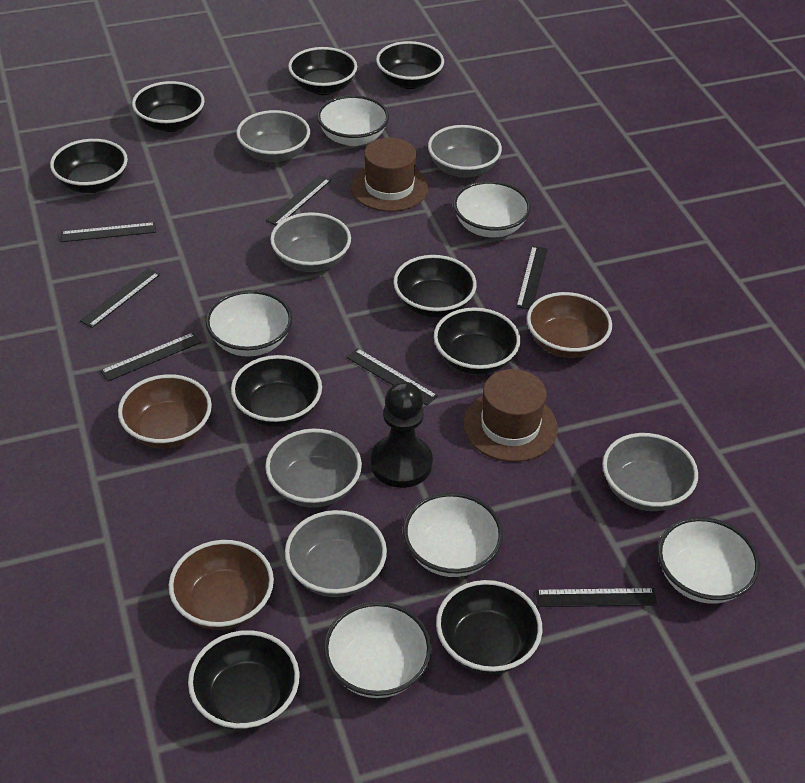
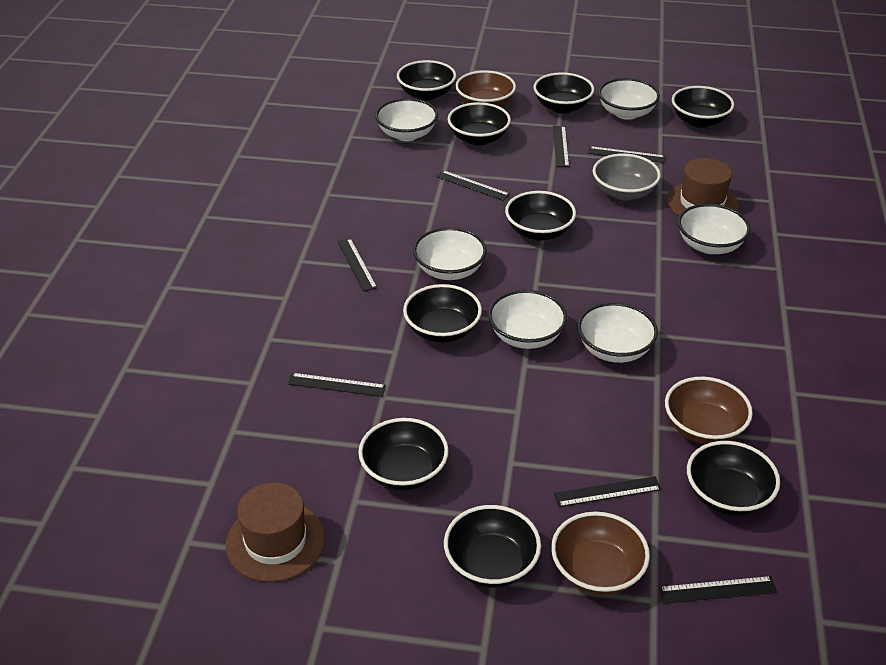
black pawn: 1 -> 0
grey bowl: 6 -> 1

